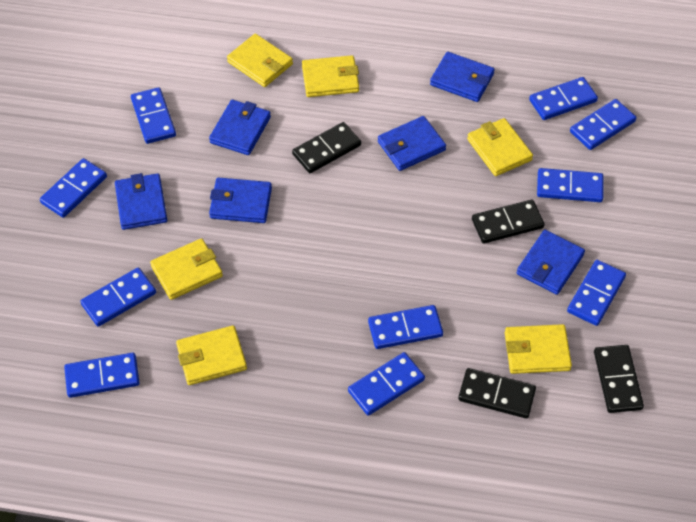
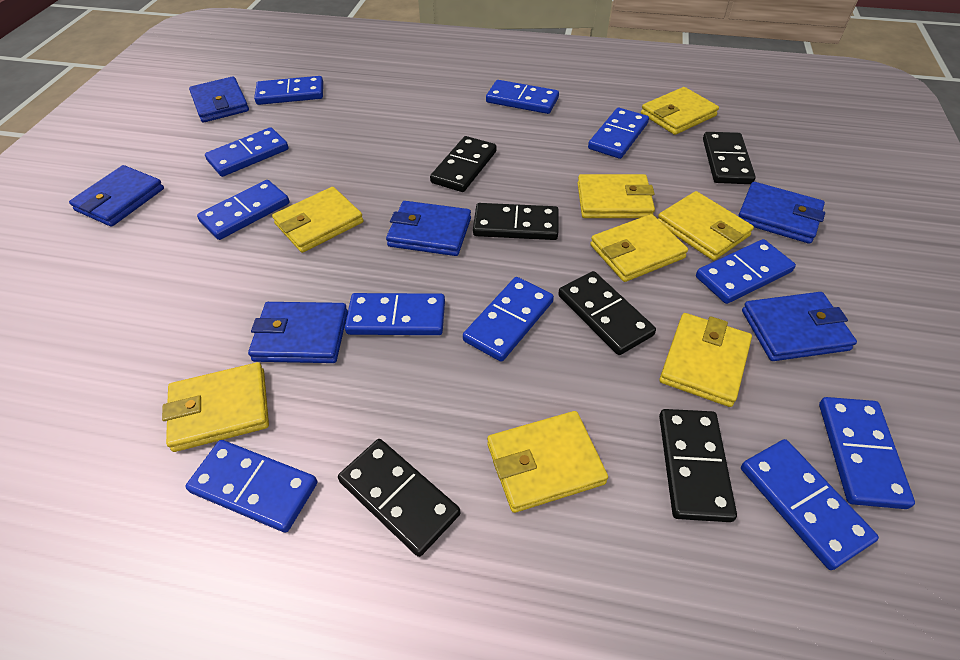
black domino: 4 -> 6
blue domino: 10 -> 11
yellow wallet: 6 -> 8

